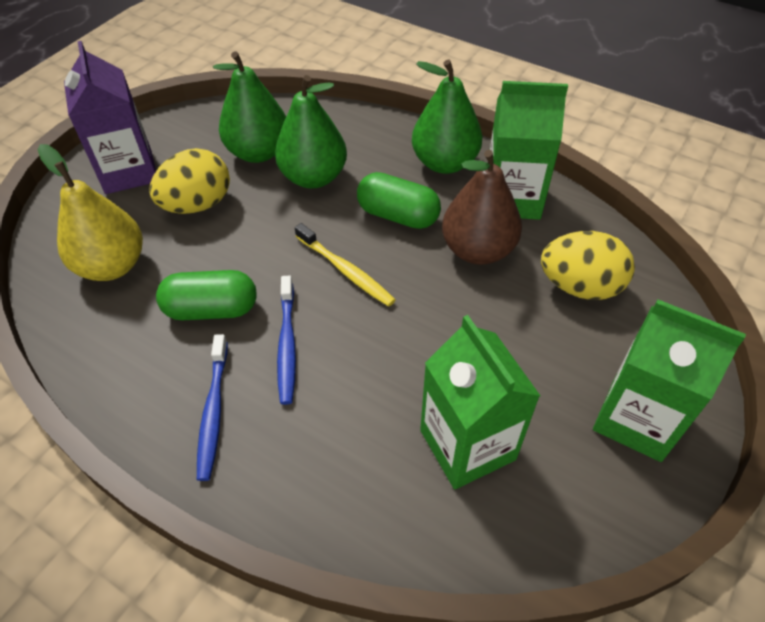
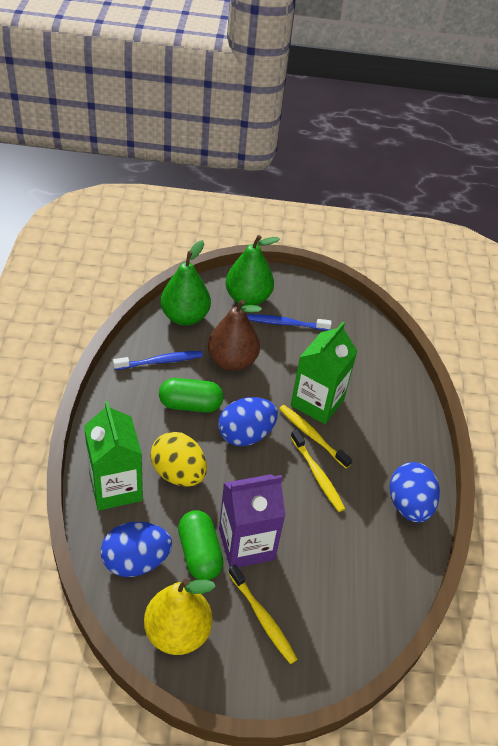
blue egg: 0 -> 3
green carton: 3 -> 2
green pear: 3 -> 2
yellow egg: 2 -> 1
yellow toothbrush: 1 -> 3

